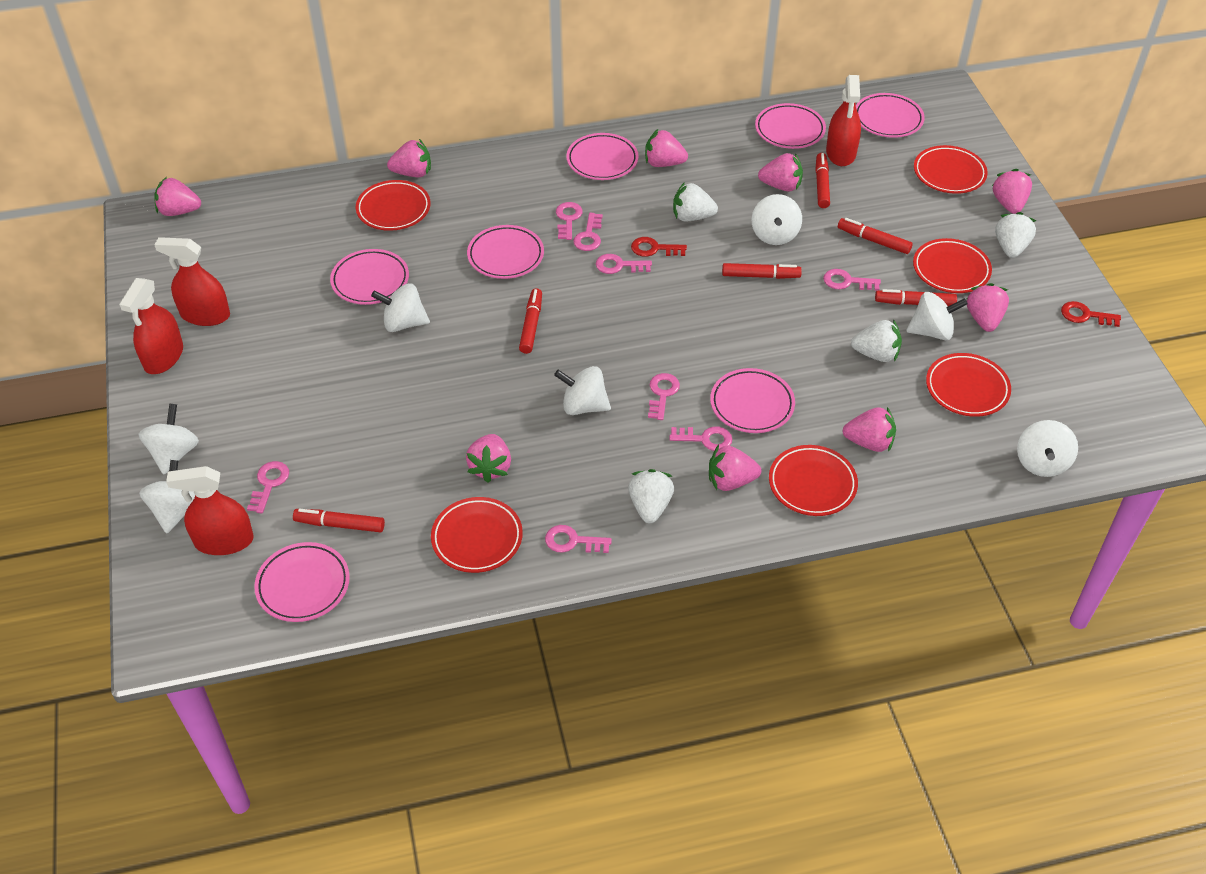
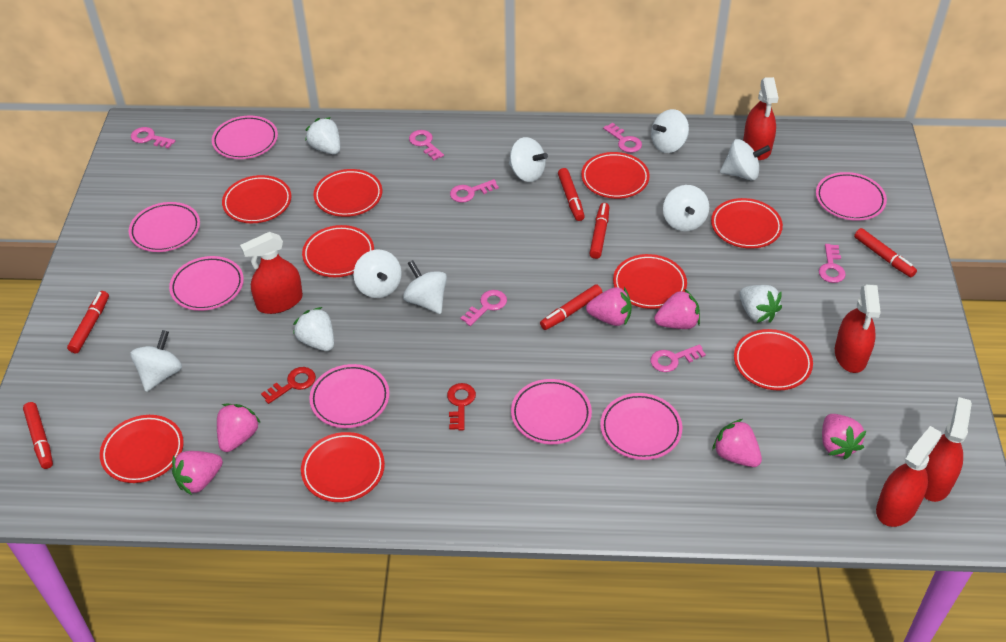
pink key: 8 -> 7
pink strawberry: 9 -> 6
red plate: 6 -> 9
red spray bottle: 4 -> 5
white strawberry: 4 -> 3

